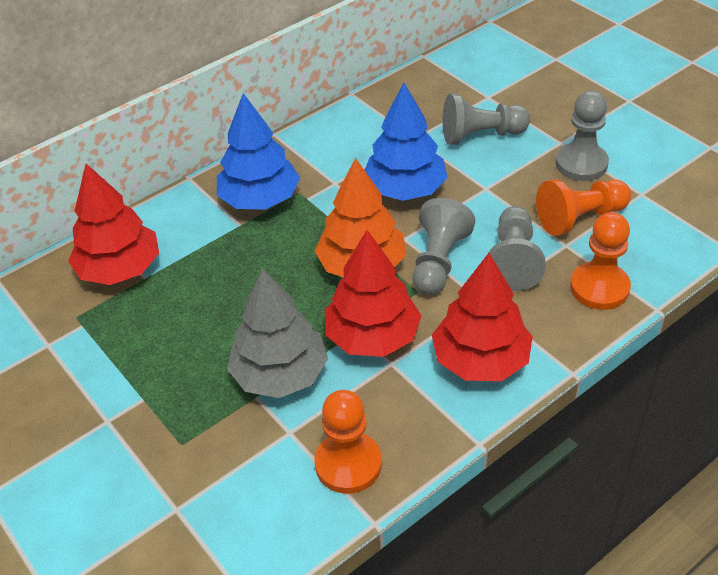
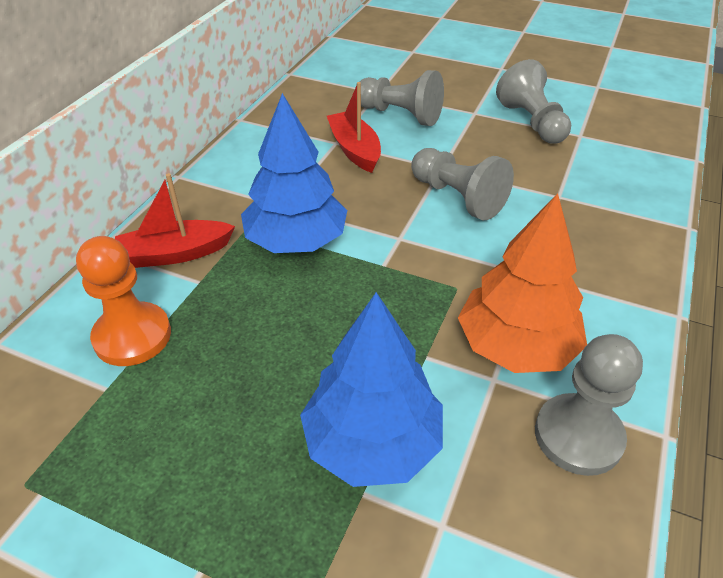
grey tree: 1 -> 0
orange pawn: 3 -> 1
red boat: 0 -> 2
red tree: 3 -> 0

